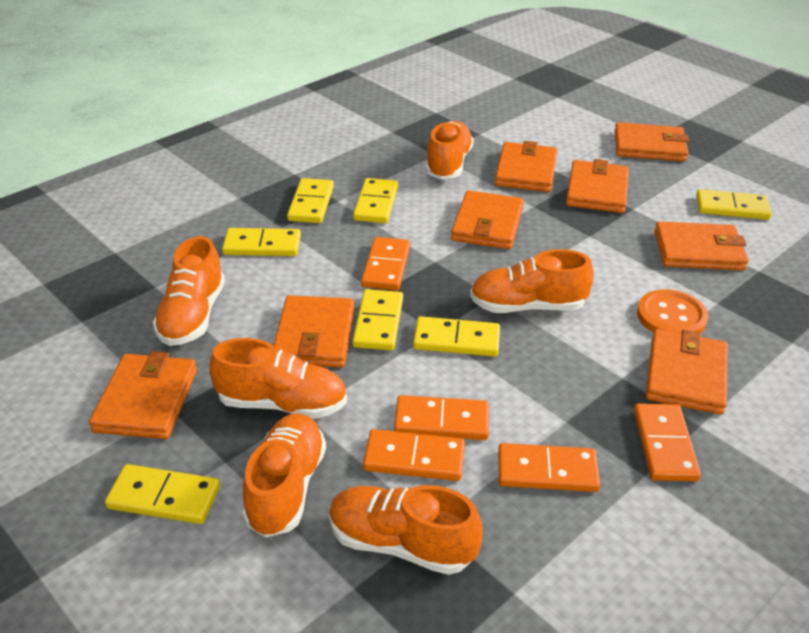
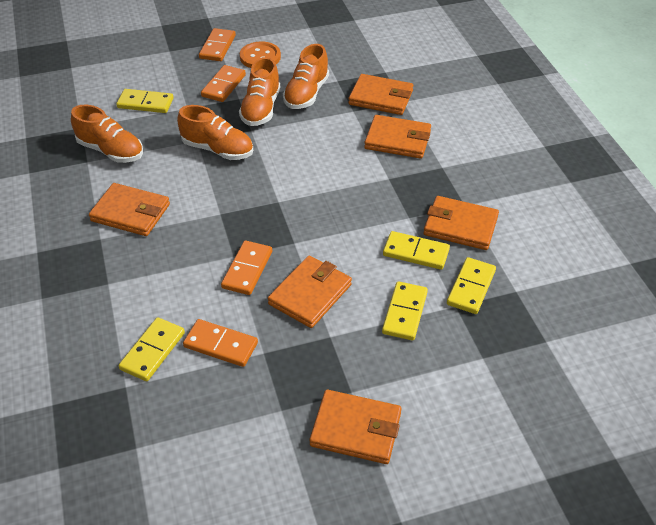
orange domino: 5 -> 4
orange shoe: 6 -> 4
orange wallet: 8 -> 6
yellow domino: 7 -> 5

